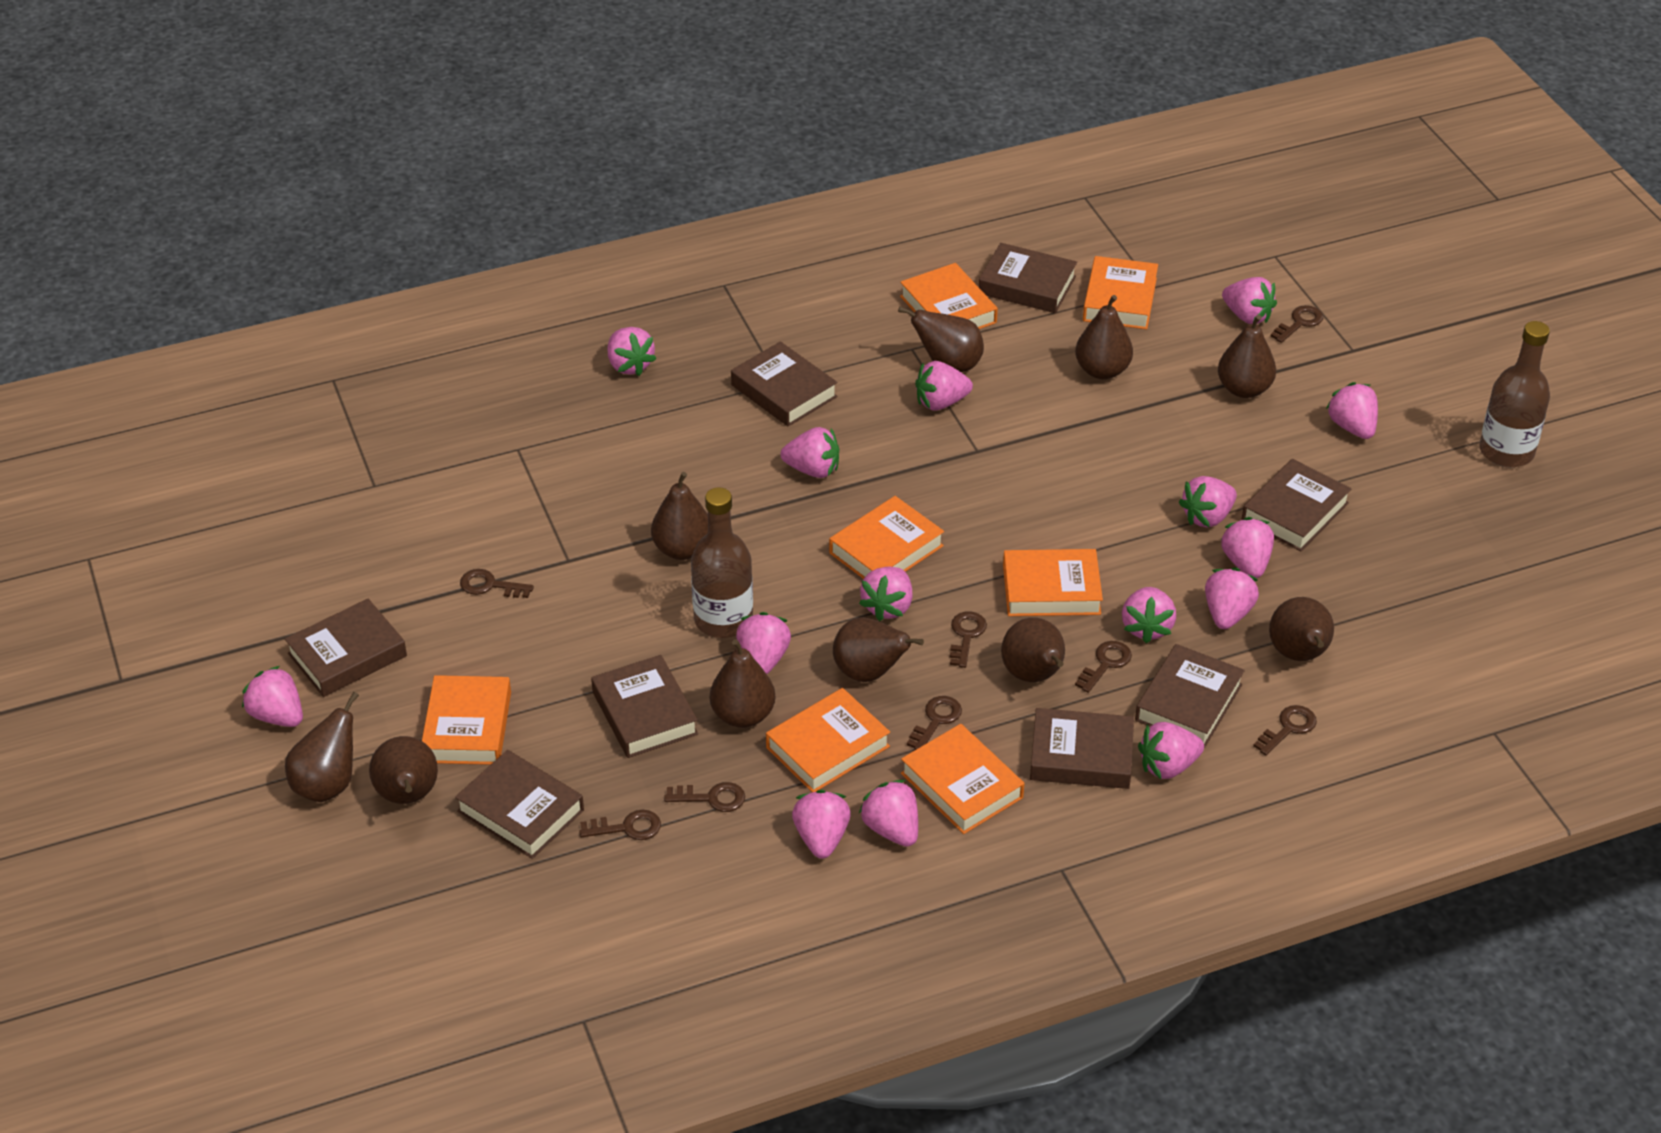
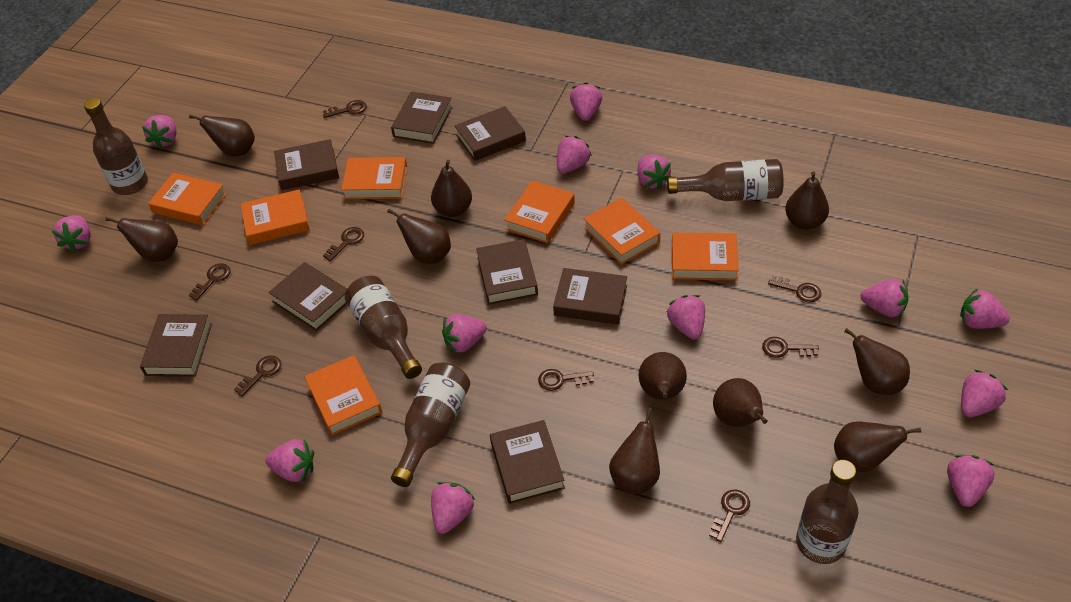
brown bottle: 2 -> 5
pink strawberry: 15 -> 13

